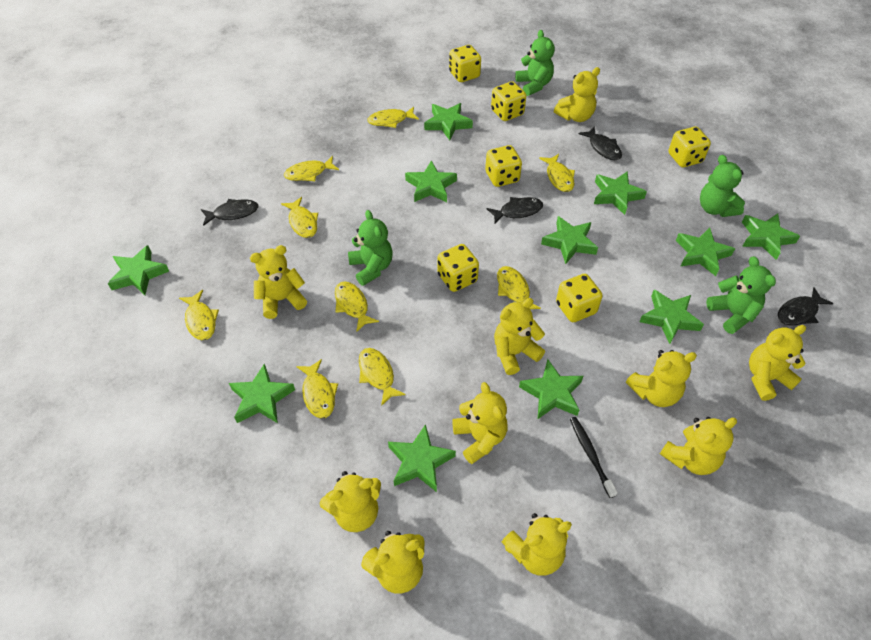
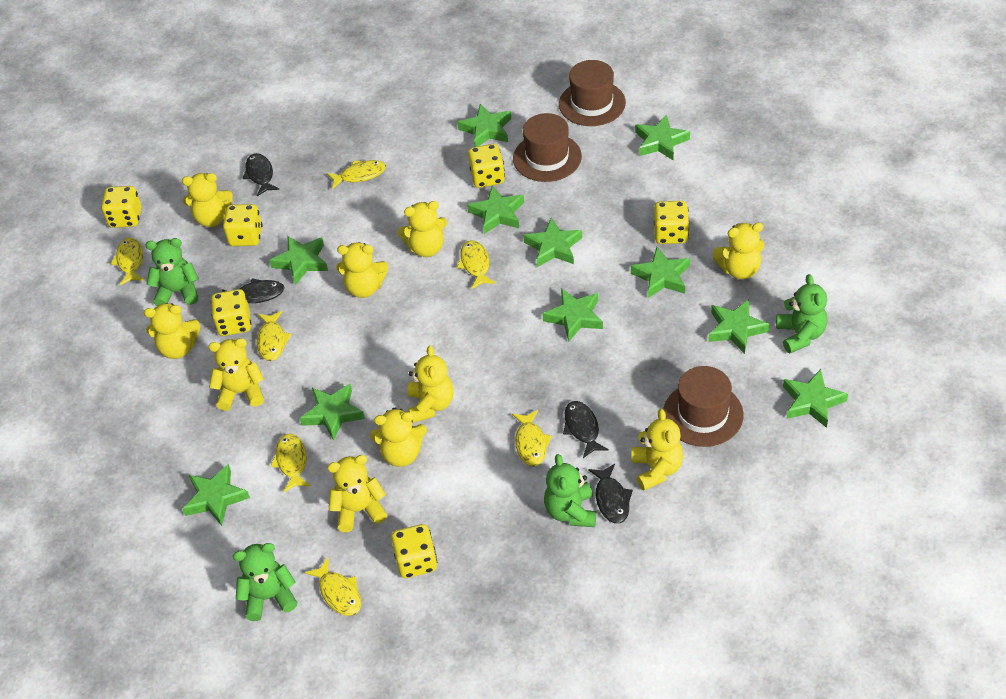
black toothbrush: 1 -> 0
brown hat: 0 -> 3
yellow fish: 9 -> 7

